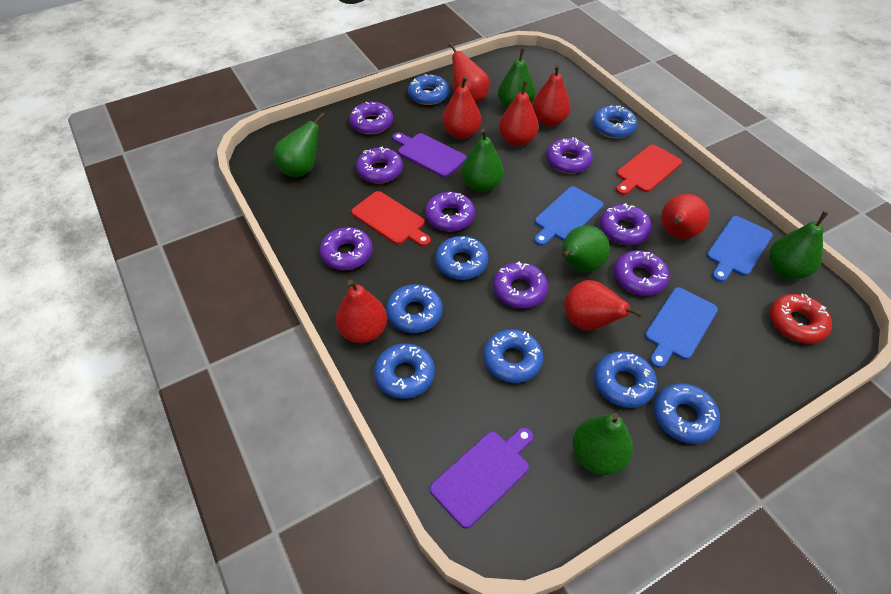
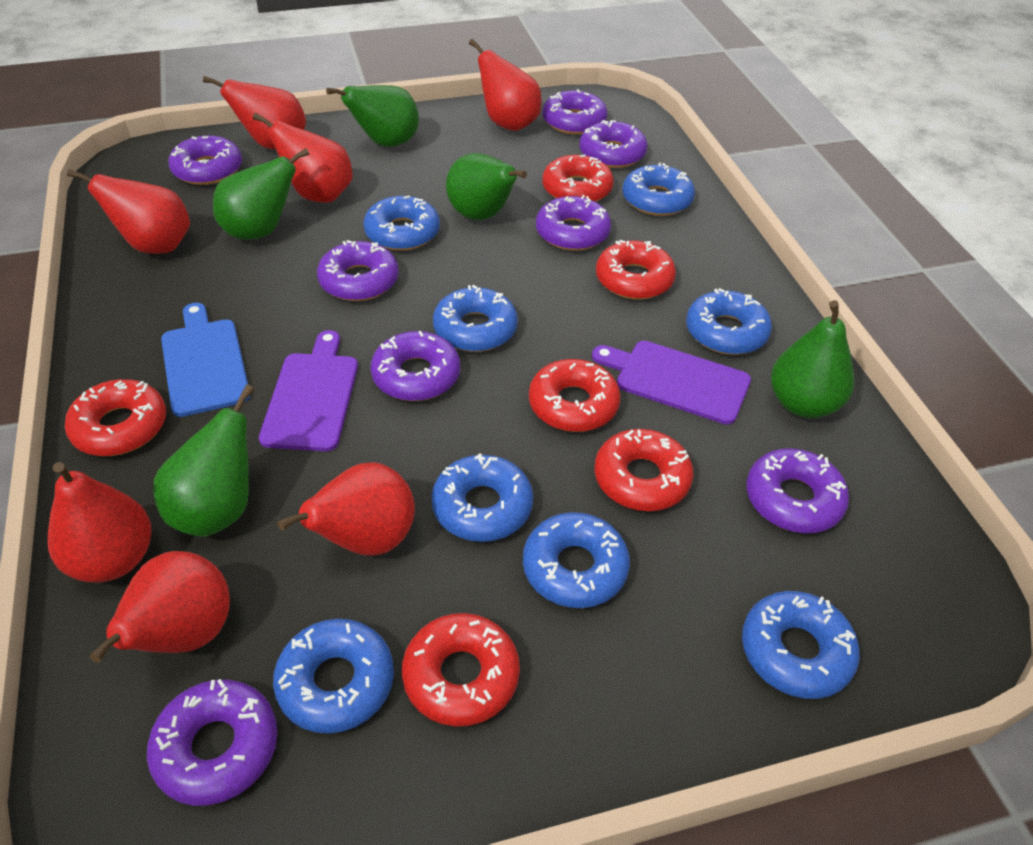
blue cutting board: 3 -> 1
green pear: 6 -> 5
red cutting board: 2 -> 0
red donut: 1 -> 6

